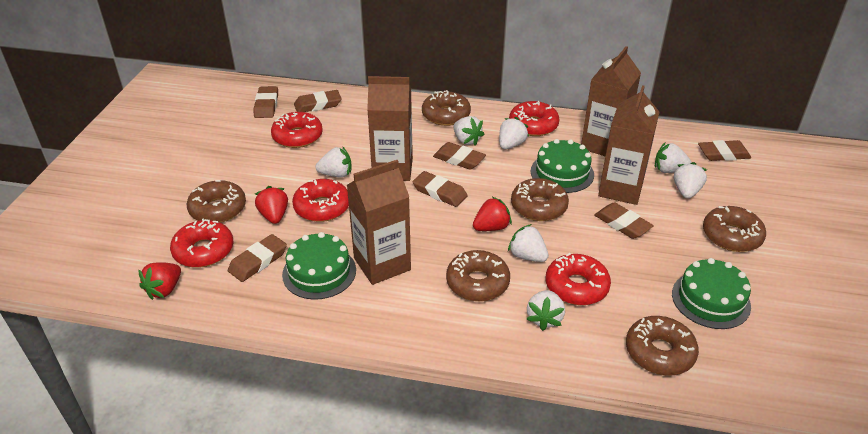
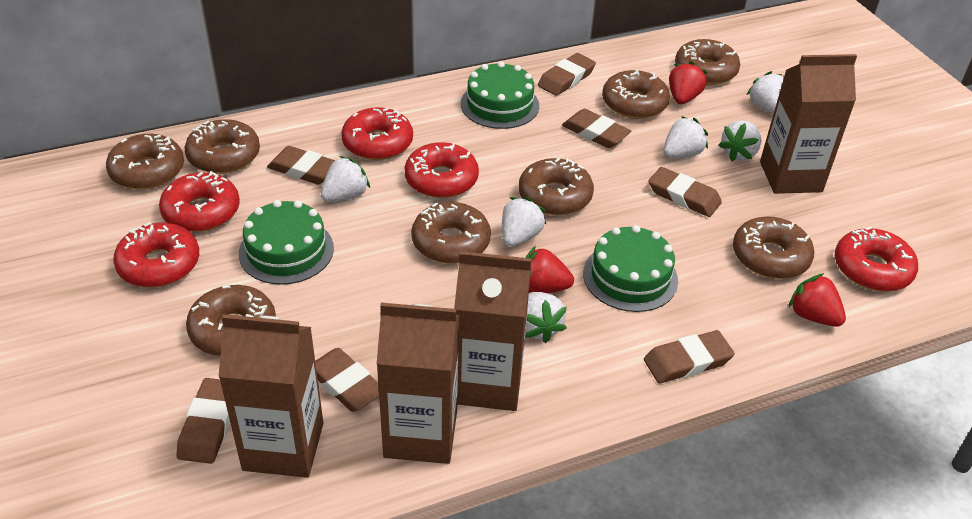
brown donut: 6 -> 8
white strawberry: 7 -> 6

